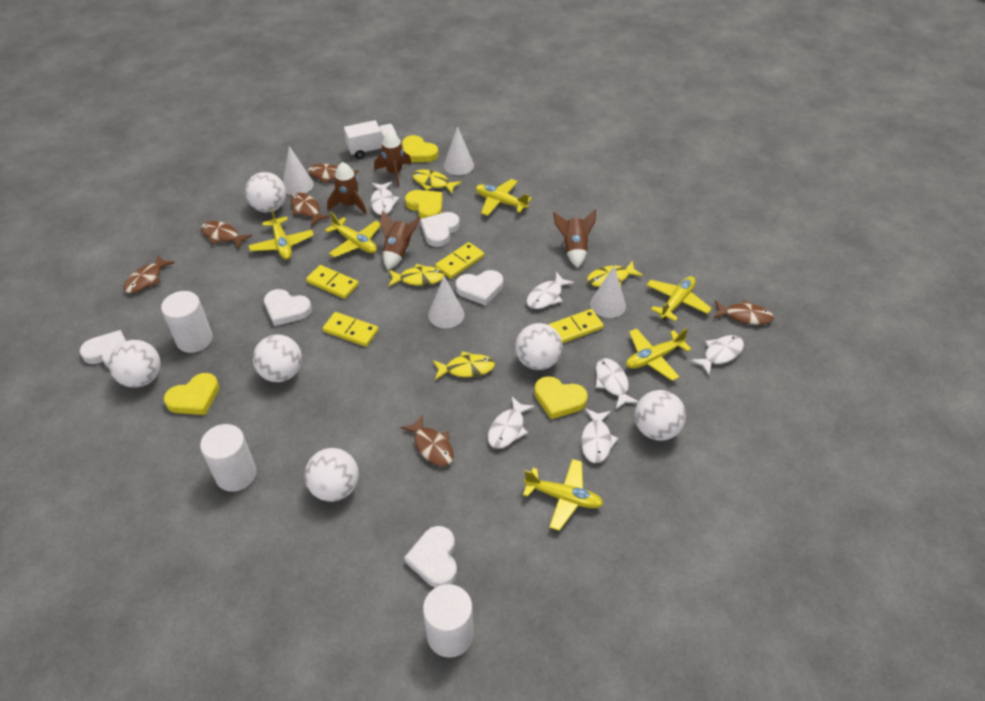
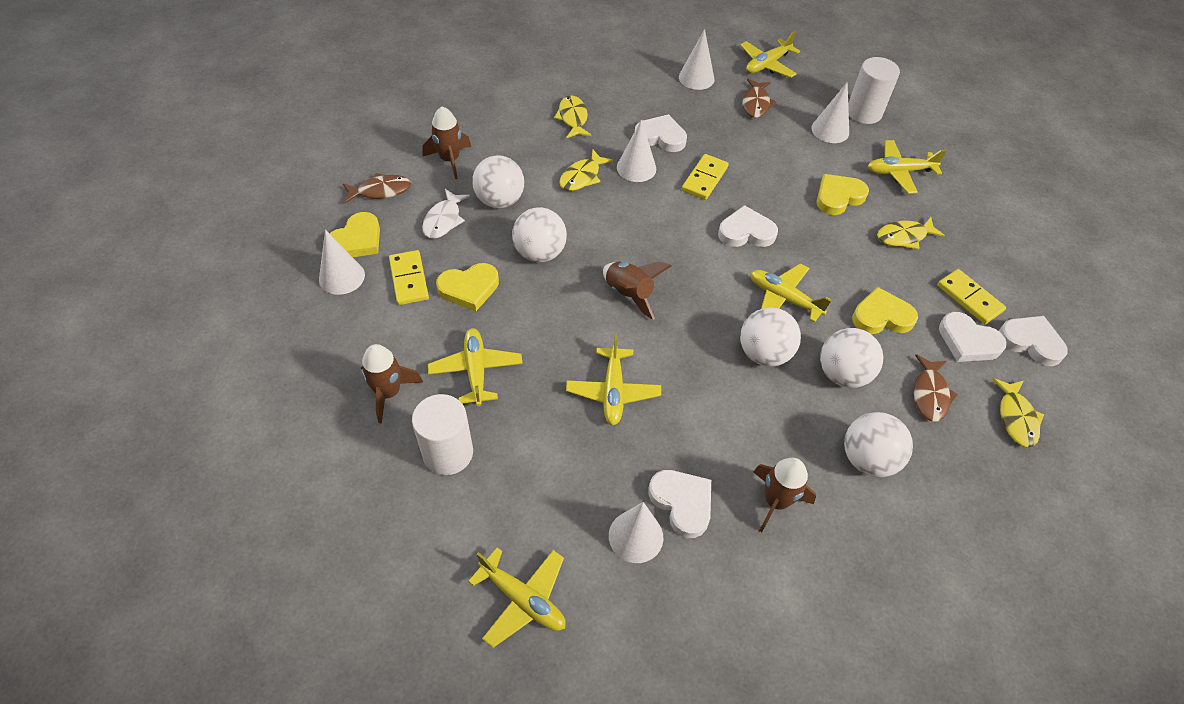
brown fish: 6 -> 3
white ball: 6 -> 5
white cone: 4 -> 5
white cylinder: 3 -> 2
white fish: 6 -> 1
white truck: 1 -> 0
yellow domino: 4 -> 3

